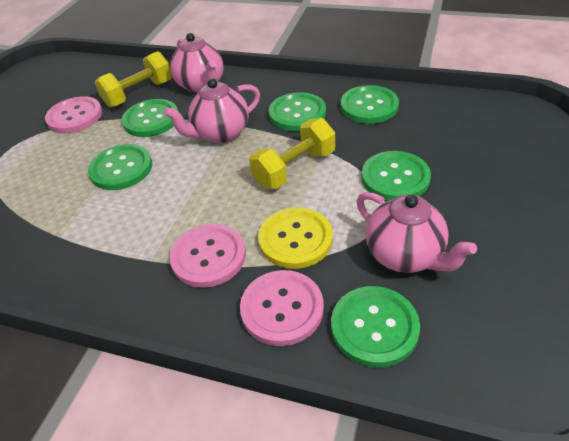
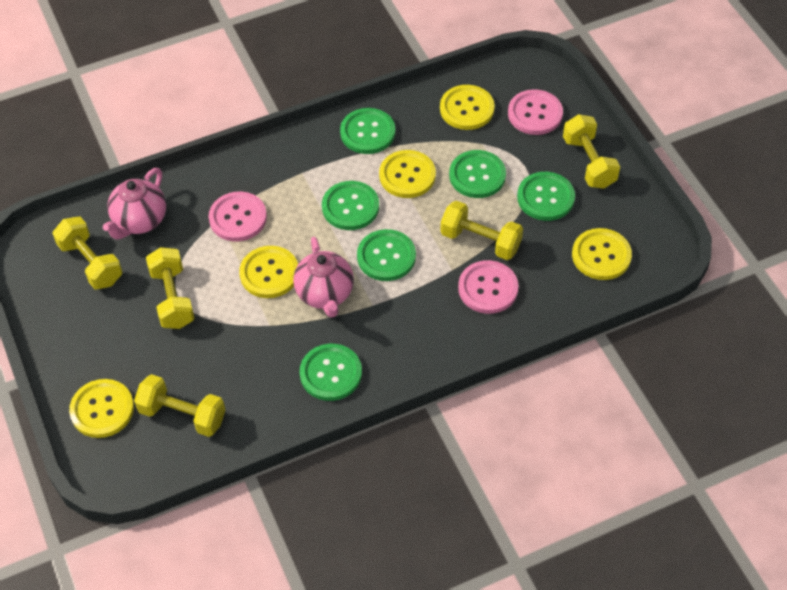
pink teapot: 3 -> 2
yellow button: 1 -> 5
yellow dumbbell: 2 -> 5

